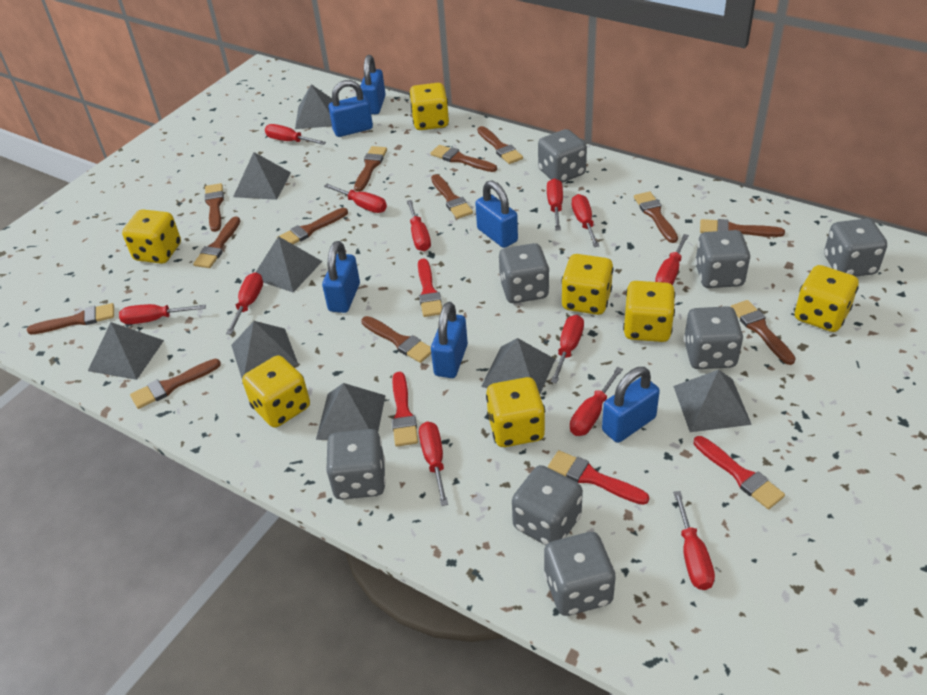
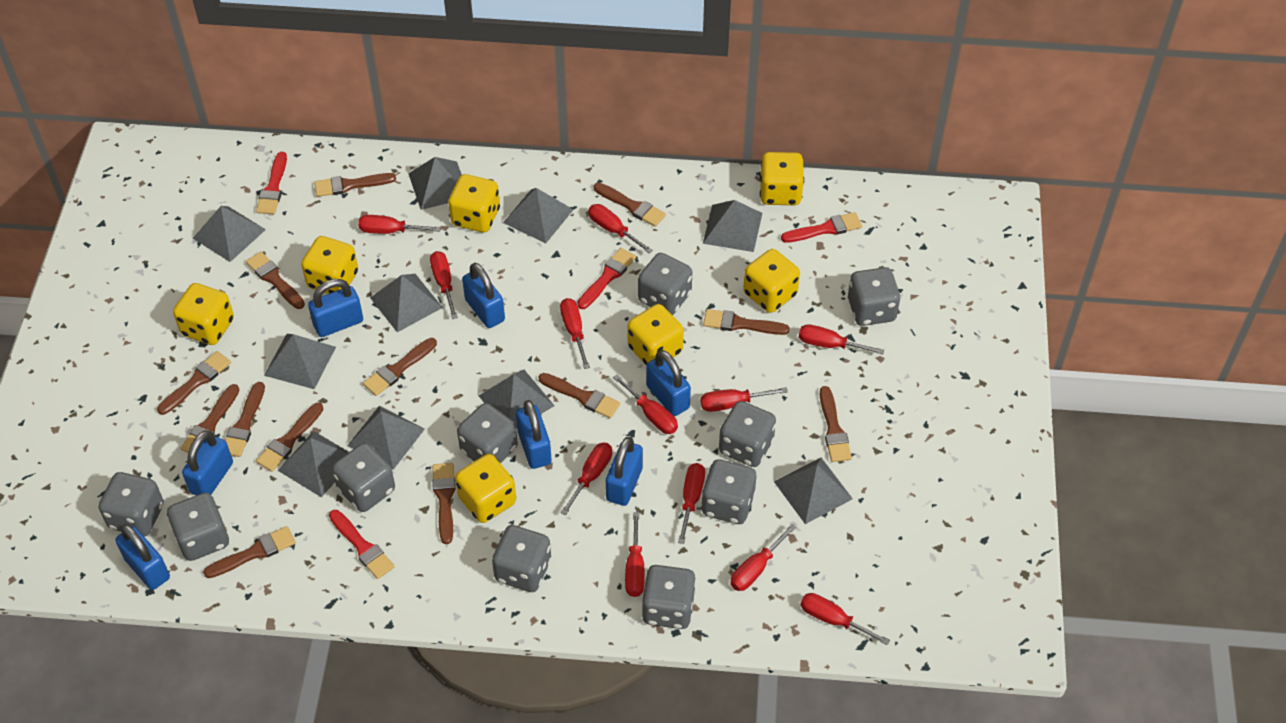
blue padlock: 6 -> 7
grey dice: 8 -> 10
grey pyramid: 8 -> 10

